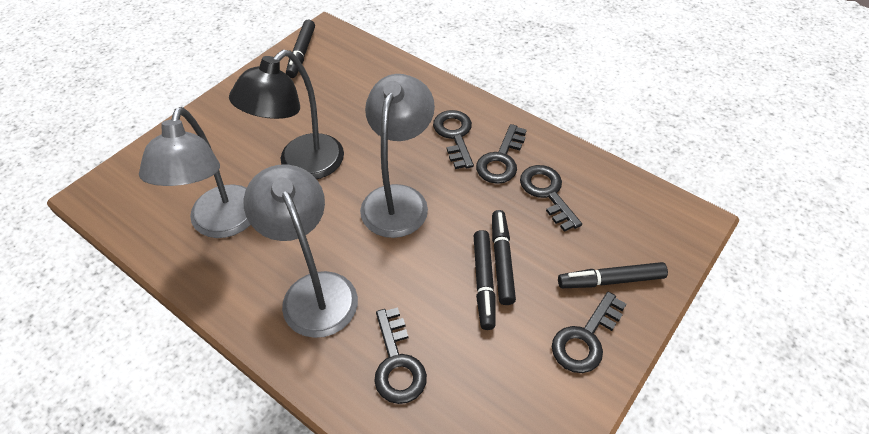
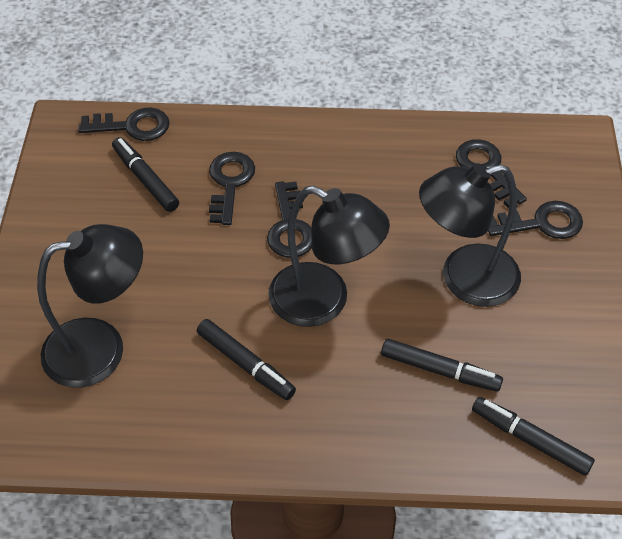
black lamp: 1 -> 3
grey lamp: 3 -> 0

